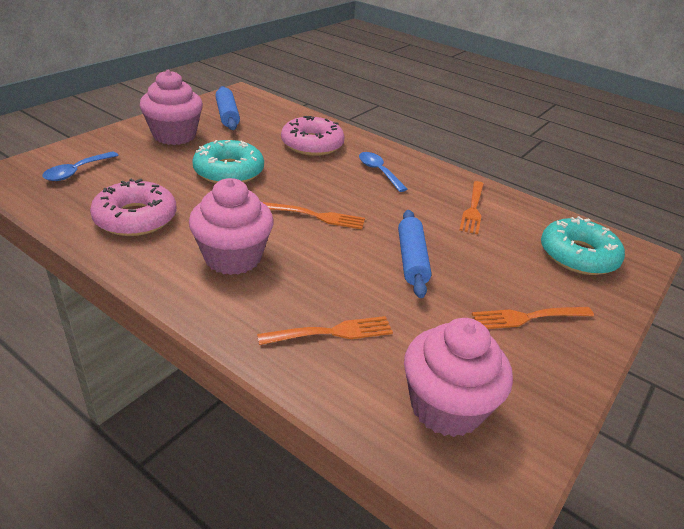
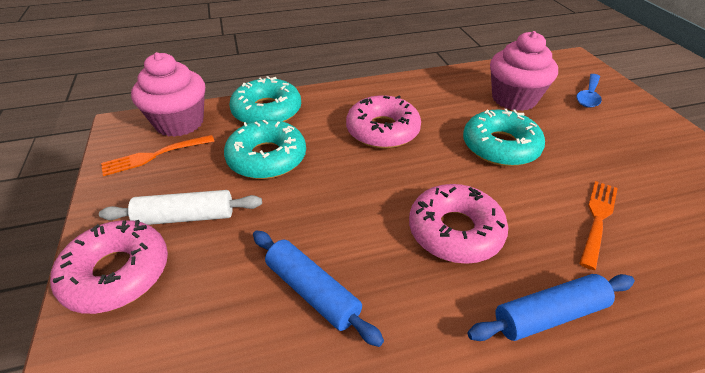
blue spoon: 2 -> 1
orange fork: 4 -> 2
pink cupcake: 3 -> 2
pink donut: 2 -> 3
turquoise donut: 2 -> 3
white rolling pin: 0 -> 1

